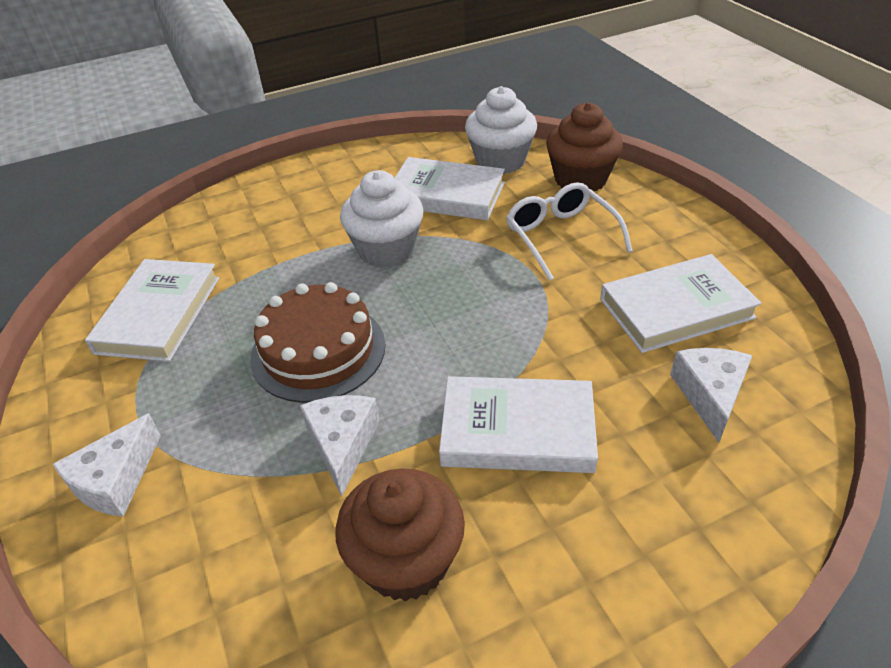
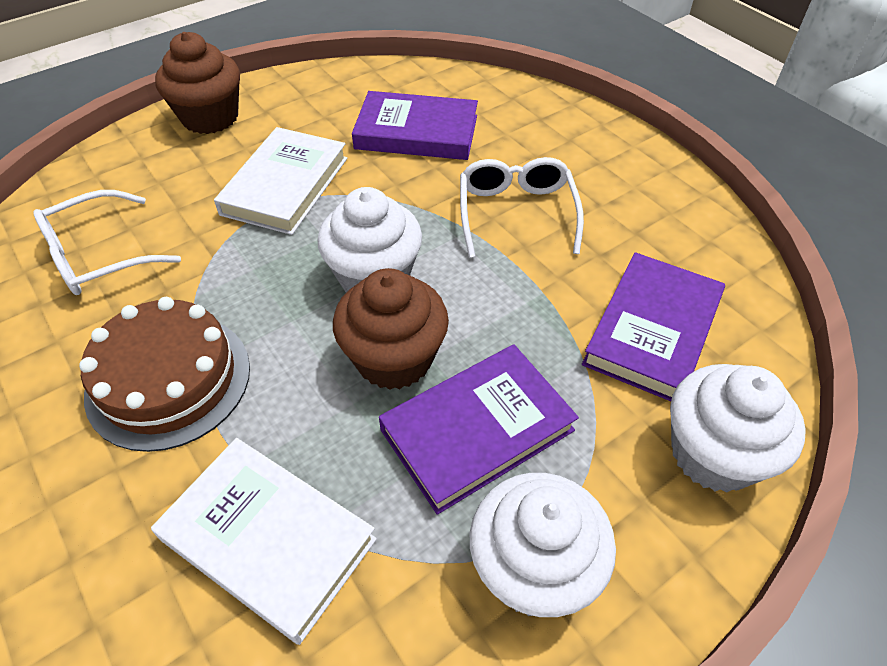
purple book: 0 -> 3
white book: 4 -> 2
white cheese: 3 -> 0
white cupcake: 2 -> 3
white glasses: 1 -> 2

